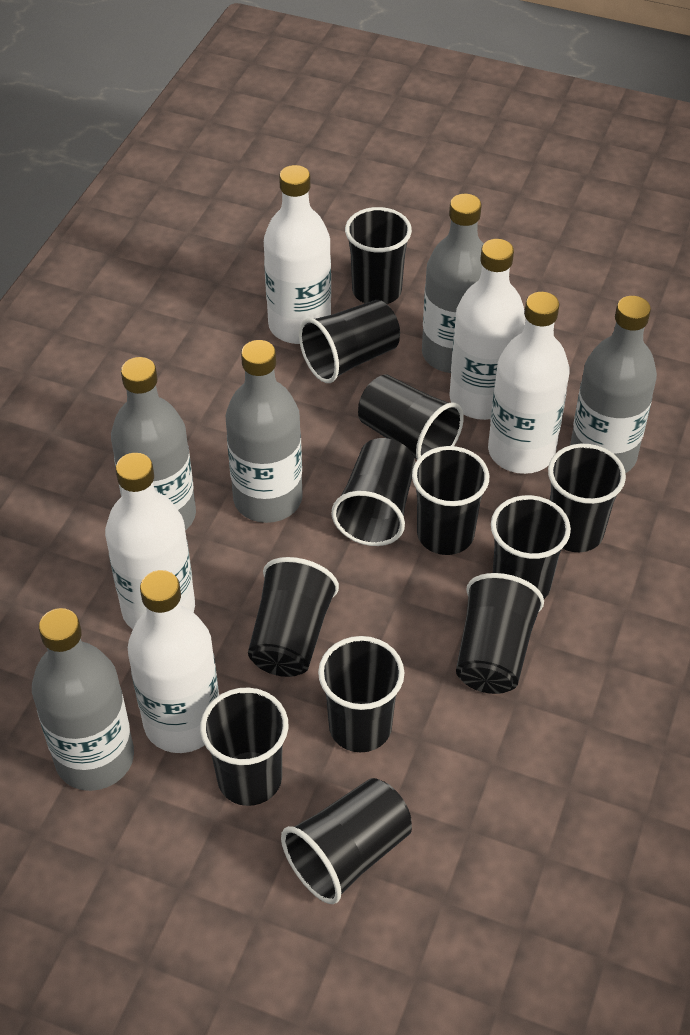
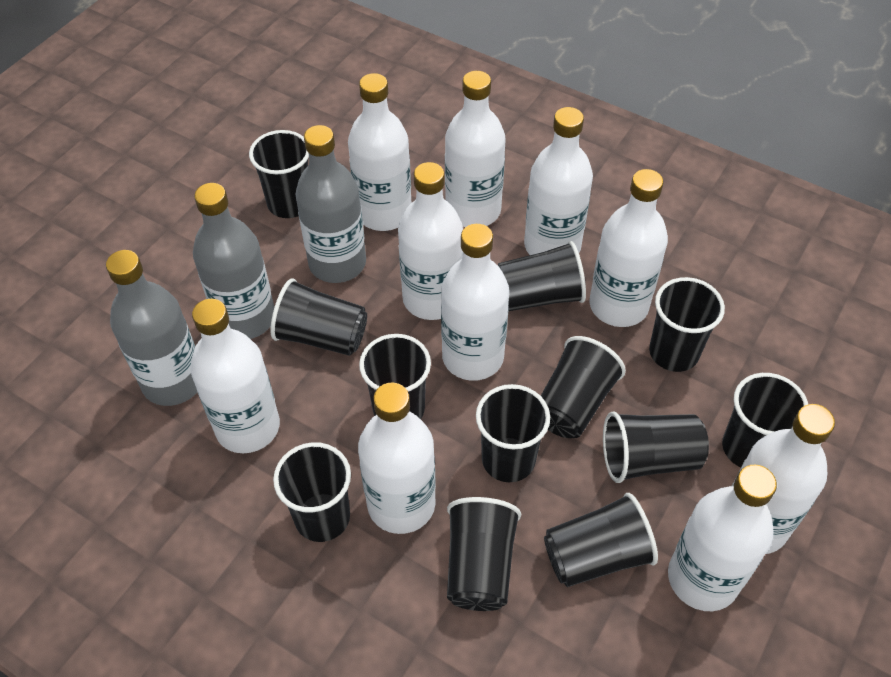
grey bottle: 5 -> 3
white bottle: 5 -> 10

